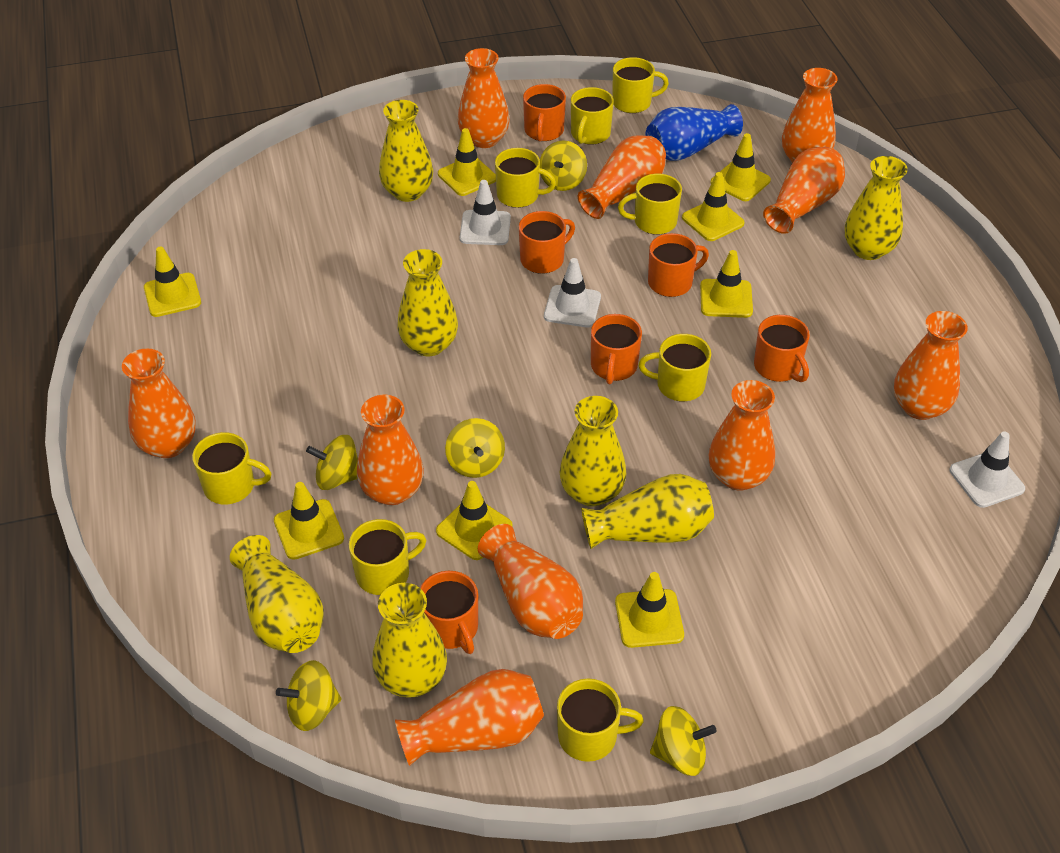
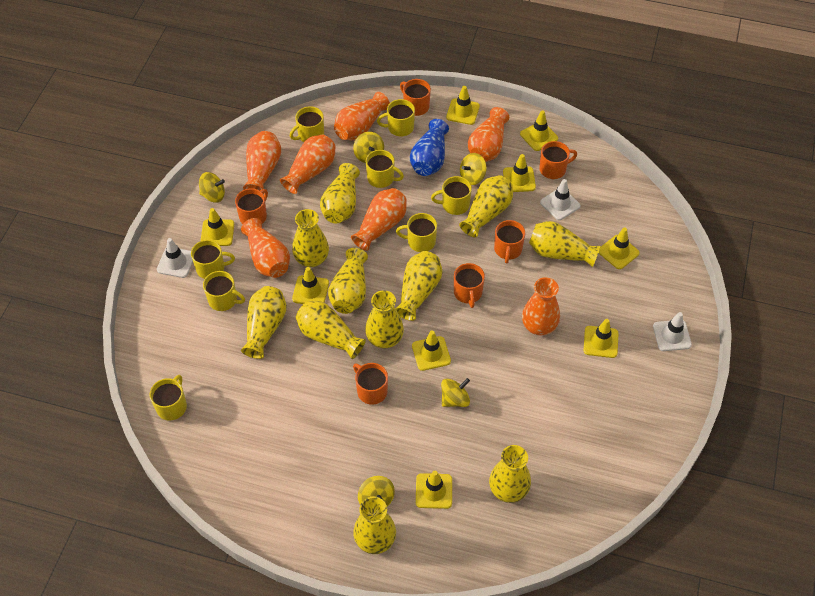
orange vase: 10 -> 7
yellow traffic cone: 8 -> 9
yellow vase: 7 -> 11

